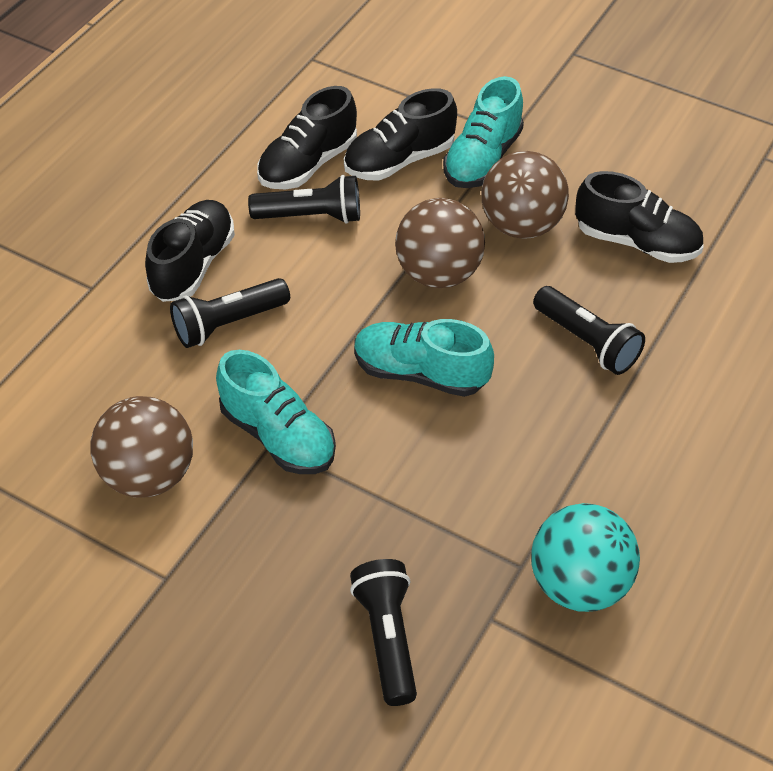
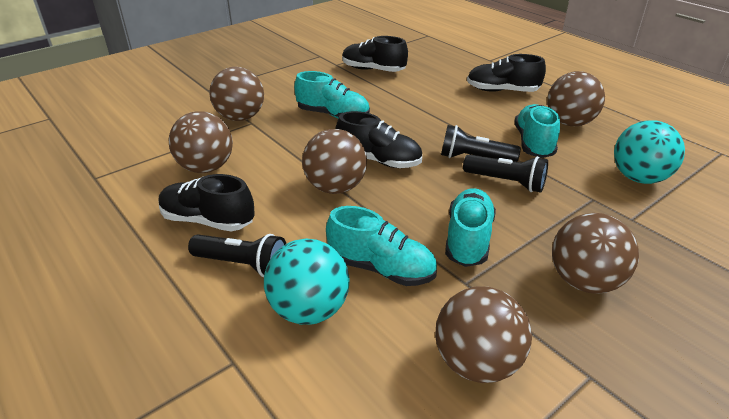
black flashlight: 4 -> 3
brown ball: 3 -> 6
turquoise ball: 1 -> 2
turquoise shoe: 3 -> 4

